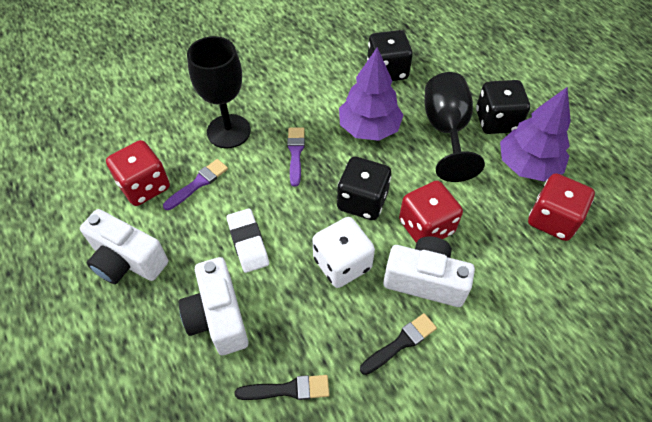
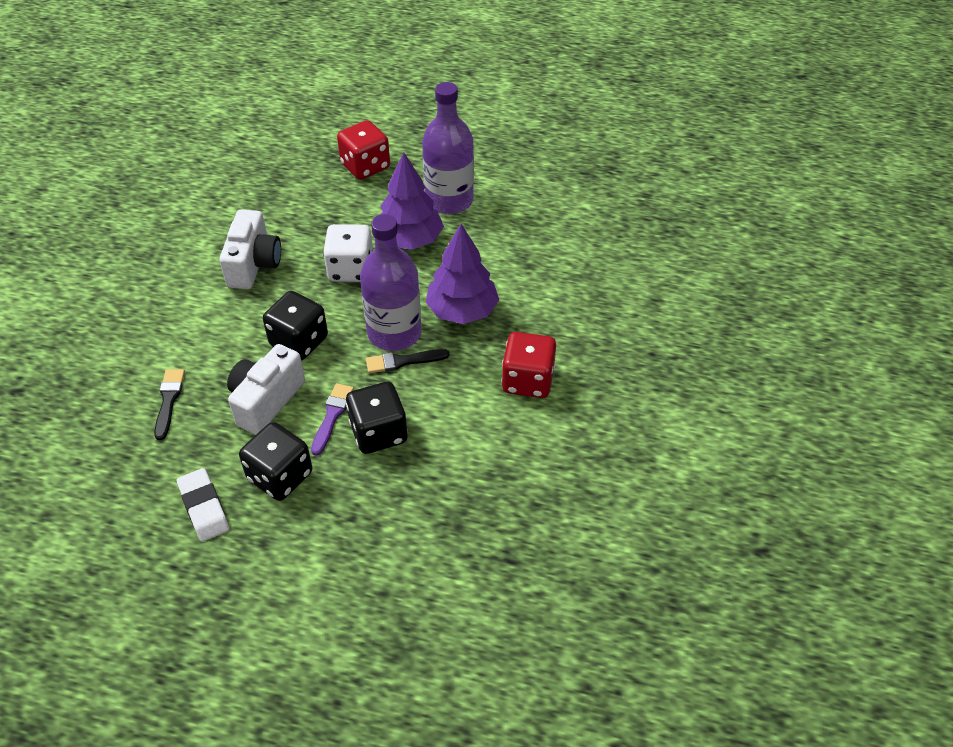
black goblet: 2 -> 0
purple bottle: 0 -> 2
purple brush: 2 -> 1
red dice: 3 -> 2
white camera: 3 -> 2

